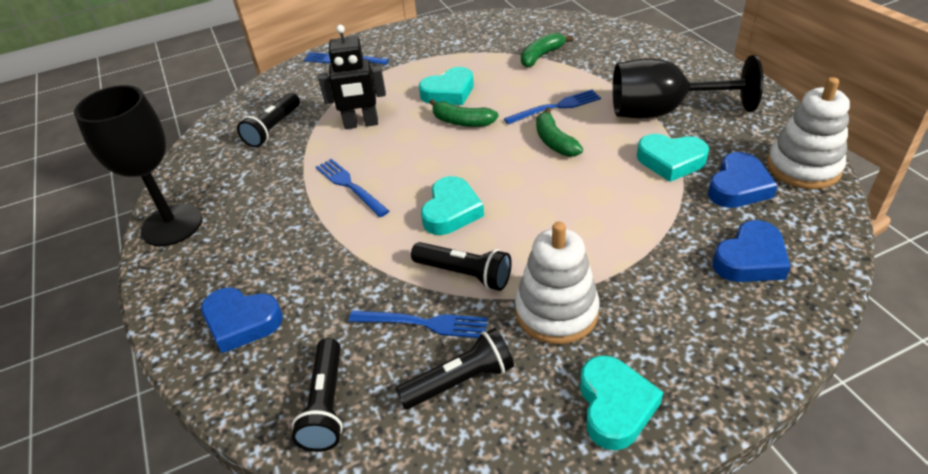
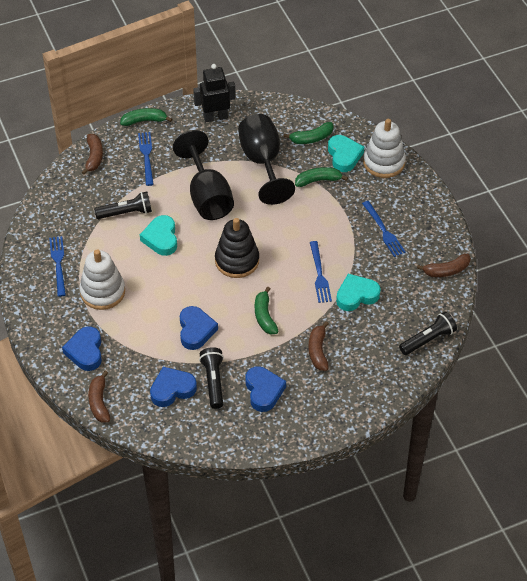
black flashlight: 4 -> 3
black stacking toy: 0 -> 1
blue heart: 3 -> 4
brown banana: 0 -> 4
green banana: 3 -> 4
turquoise heart: 4 -> 3

